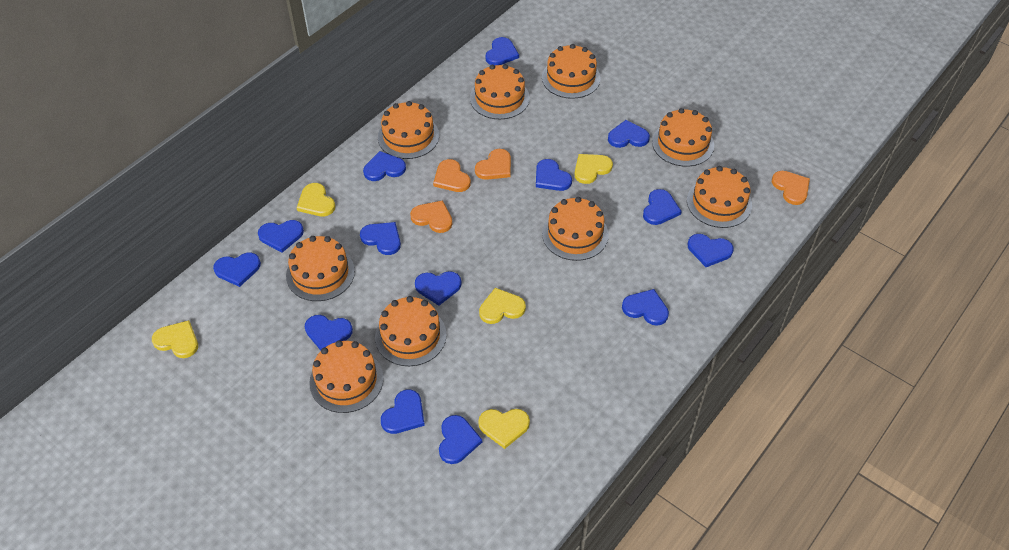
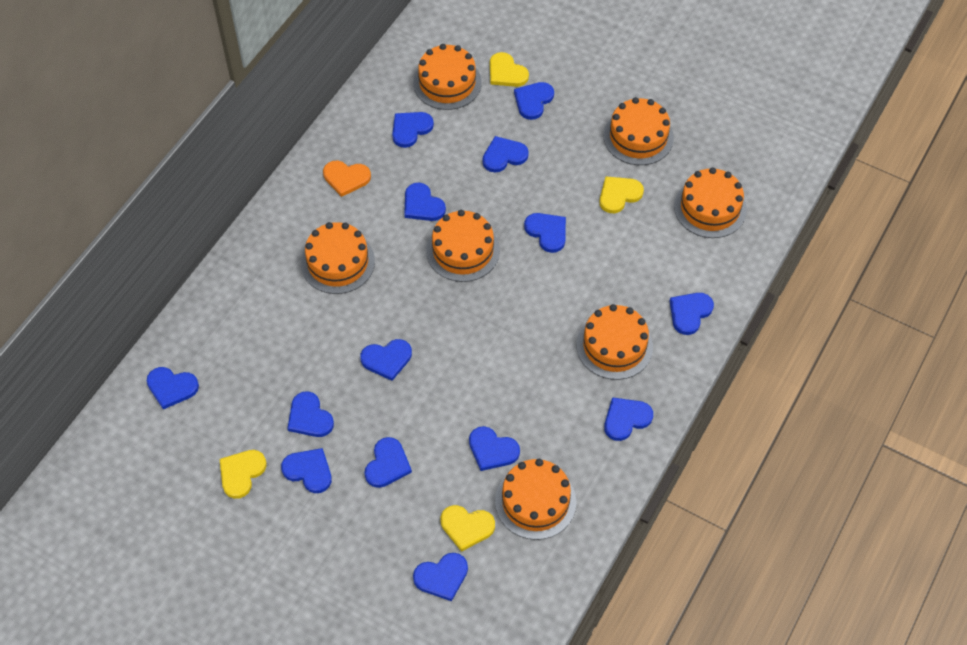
orange cake: 9 -> 7
orange heart: 4 -> 1
yellow heart: 5 -> 4

